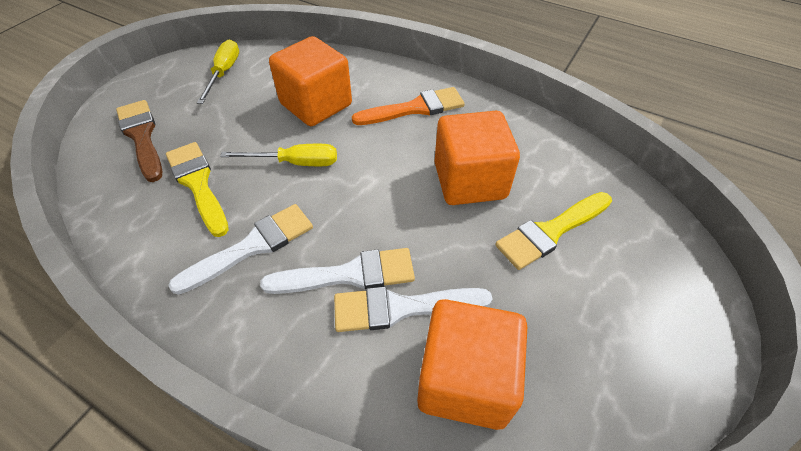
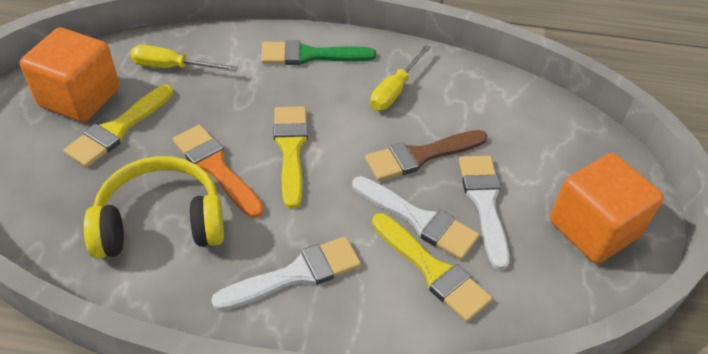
green brush: 0 -> 1
orange cube: 3 -> 2
yellow brush: 2 -> 3
yellow headphones: 0 -> 1

